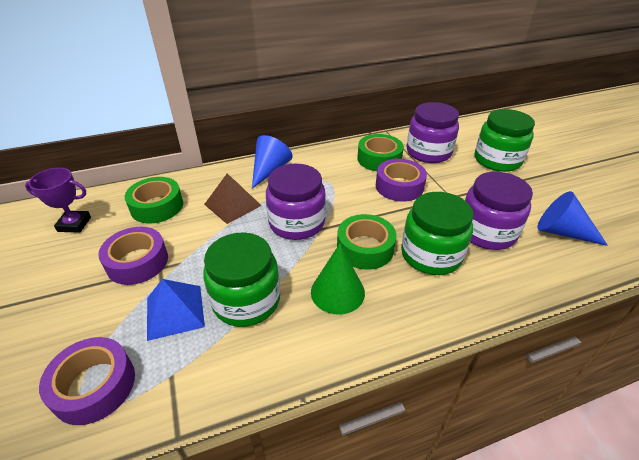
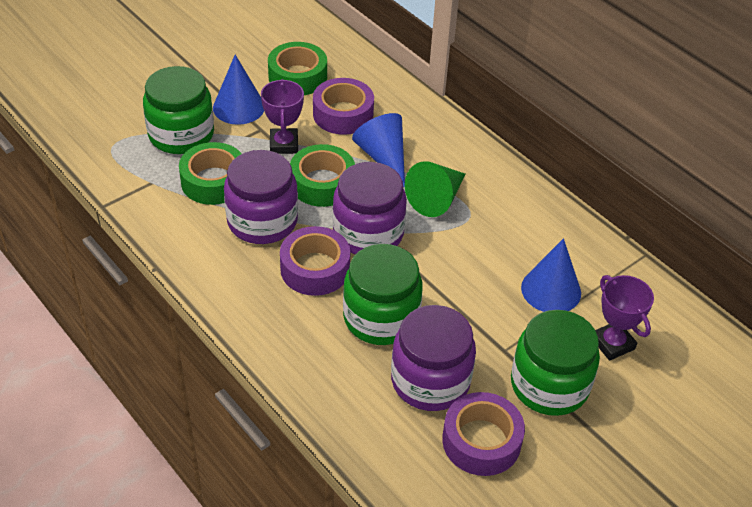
blue cone: 2 -> 3
blue pyramid: 1 -> 0
brown pyramid: 1 -> 0
purple trophy: 1 -> 2

